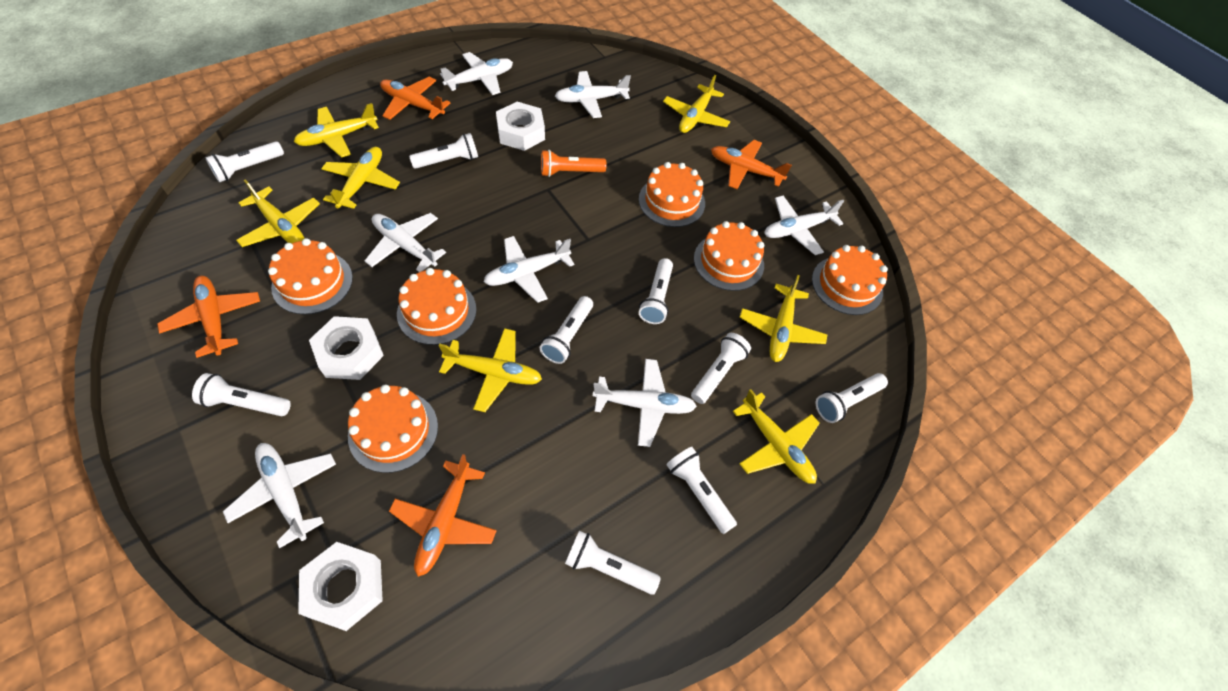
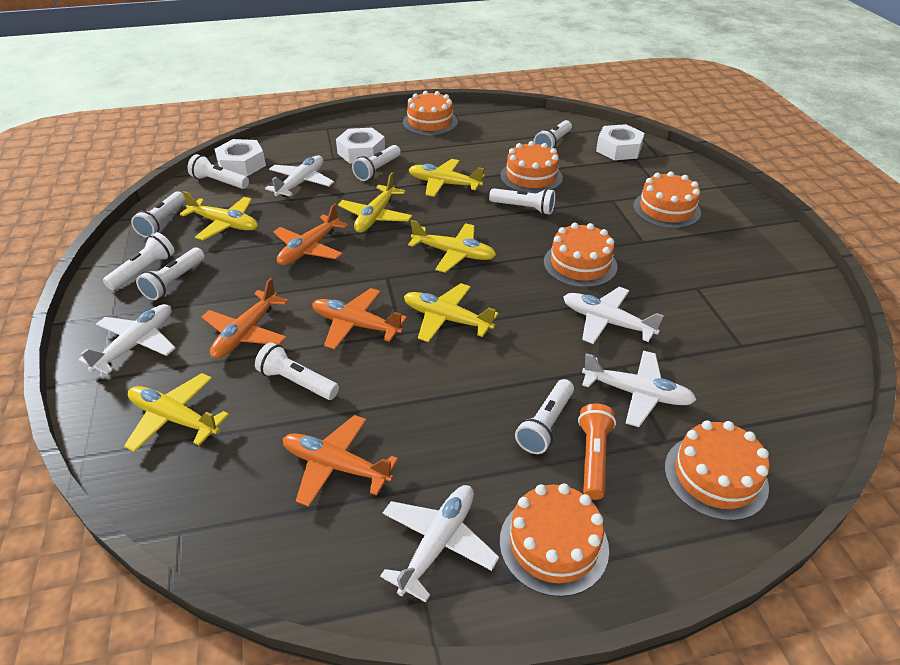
white plane: 7 -> 5
yellow plane: 7 -> 6

